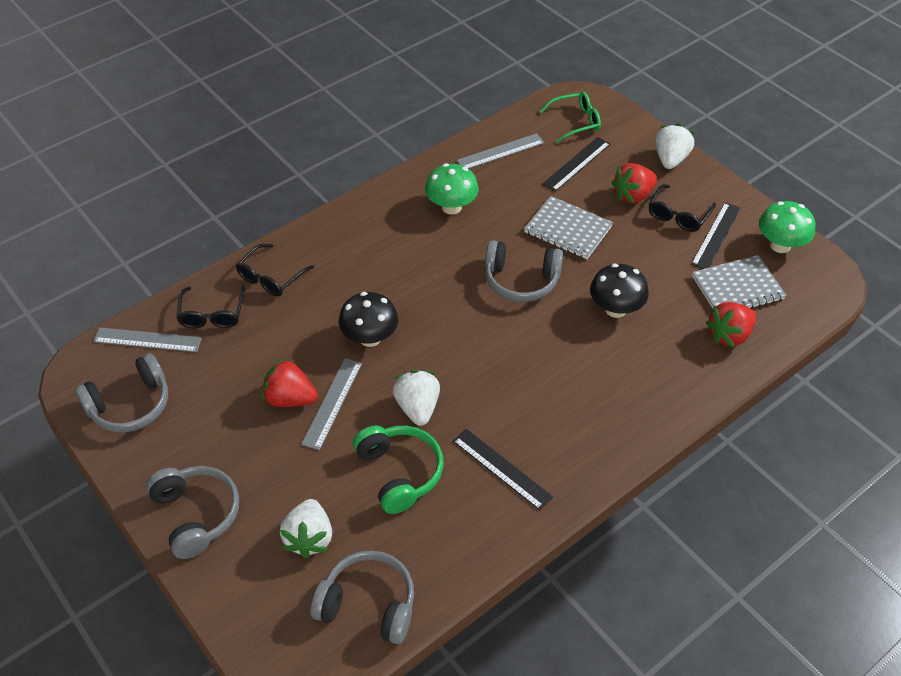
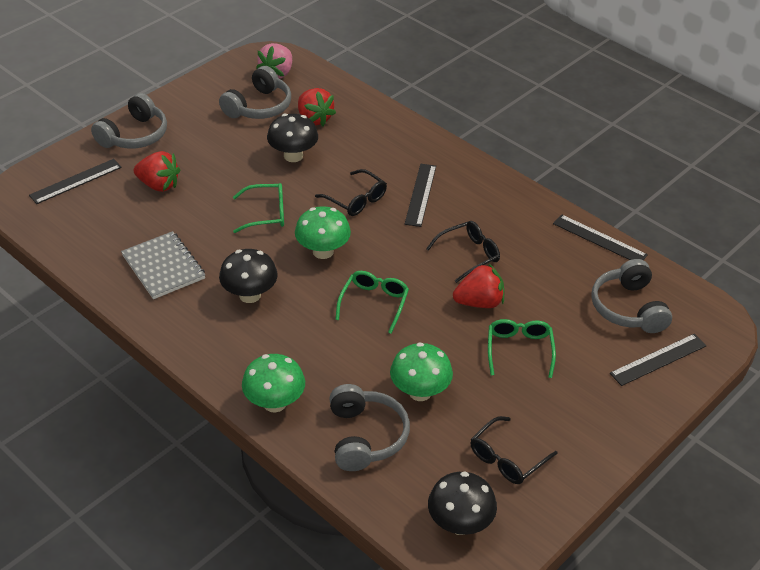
black mushroom: 2 -> 3
black ruler: 3 -> 4
green glasses: 1 -> 3
green headphones: 1 -> 0
green mushroom: 2 -> 3
grey notebook: 2 -> 1
grey ruler: 3 -> 0
pink strawberry: 0 -> 1
white strawberry: 3 -> 0

